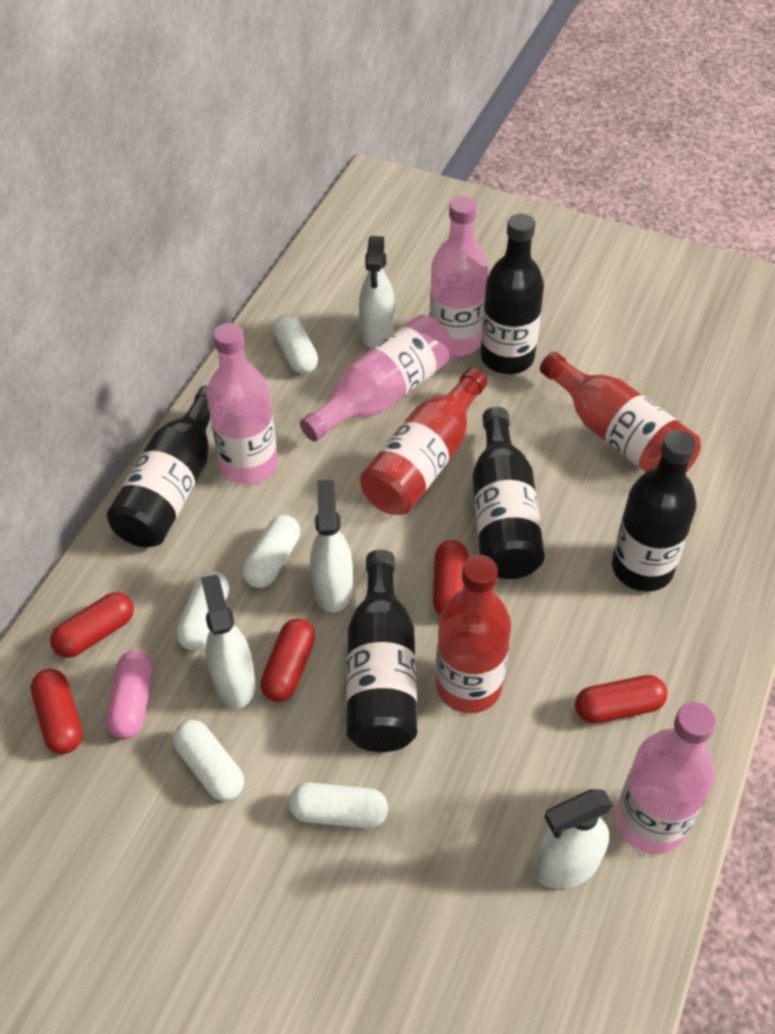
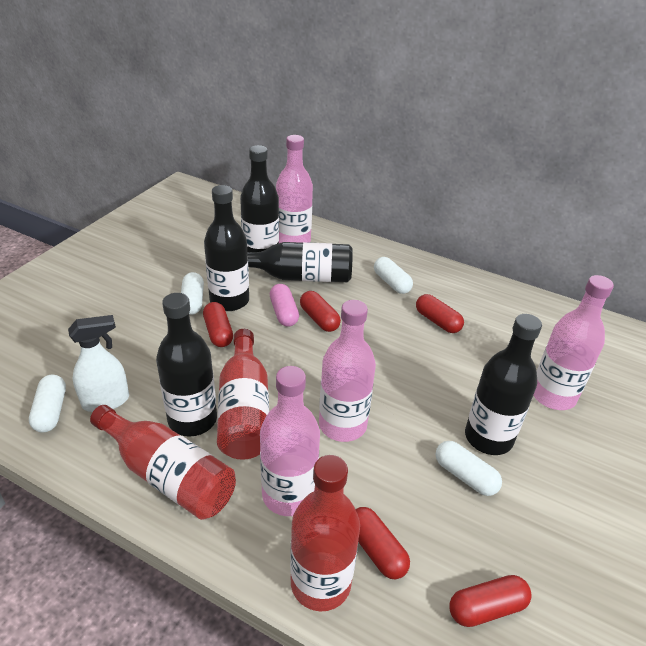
white capsule: 5 -> 4
white spray bottle: 4 -> 1

